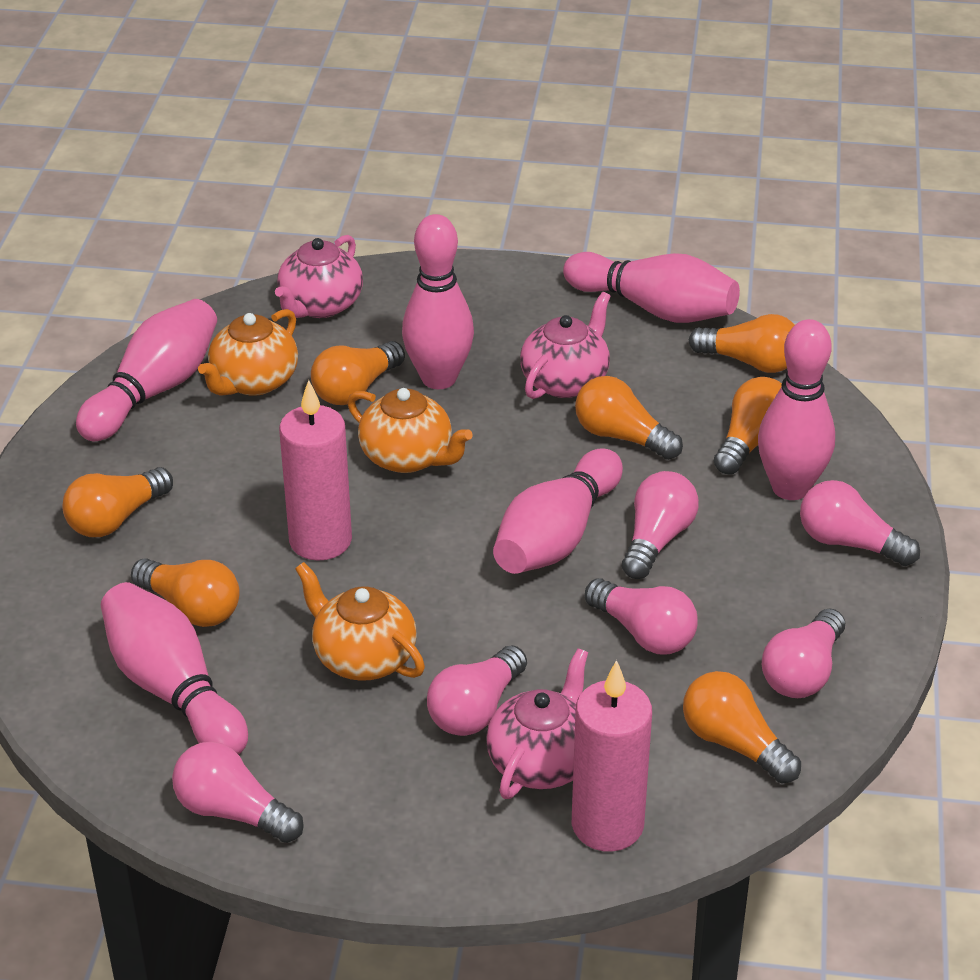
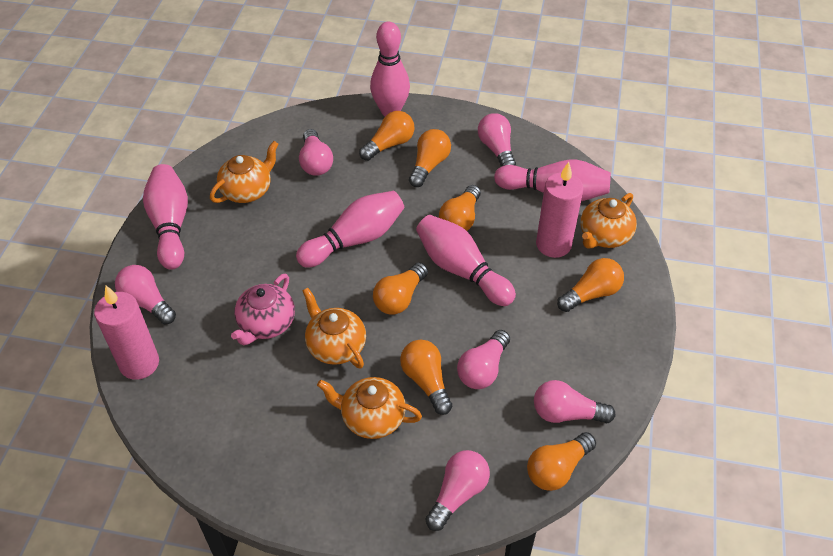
orange teapot: 3 -> 4
pink bowling pin: 6 -> 5
pink teapot: 3 -> 1

